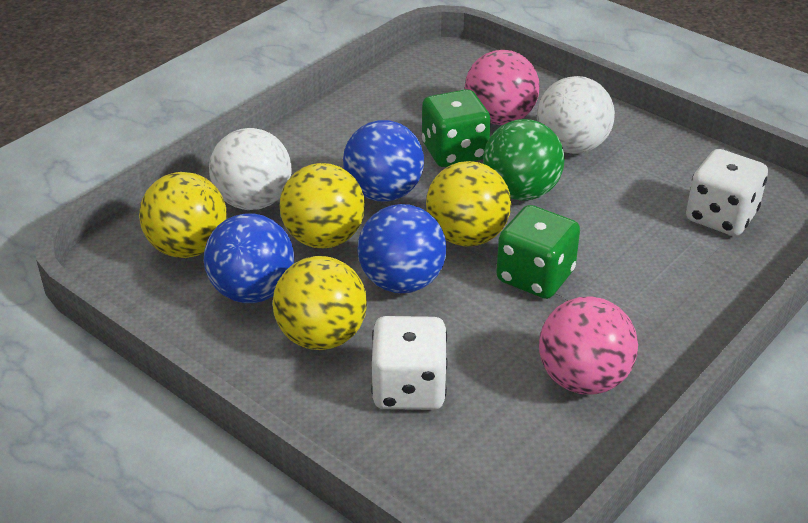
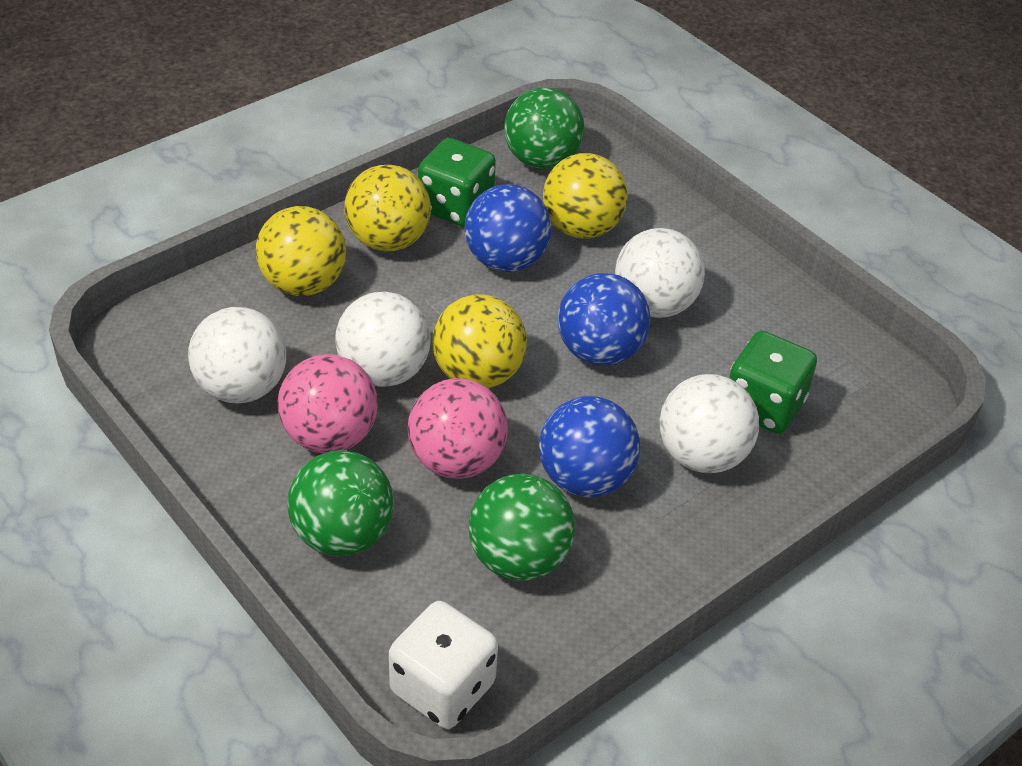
green ball: 1 -> 3
white ball: 2 -> 4
white dice: 2 -> 1

